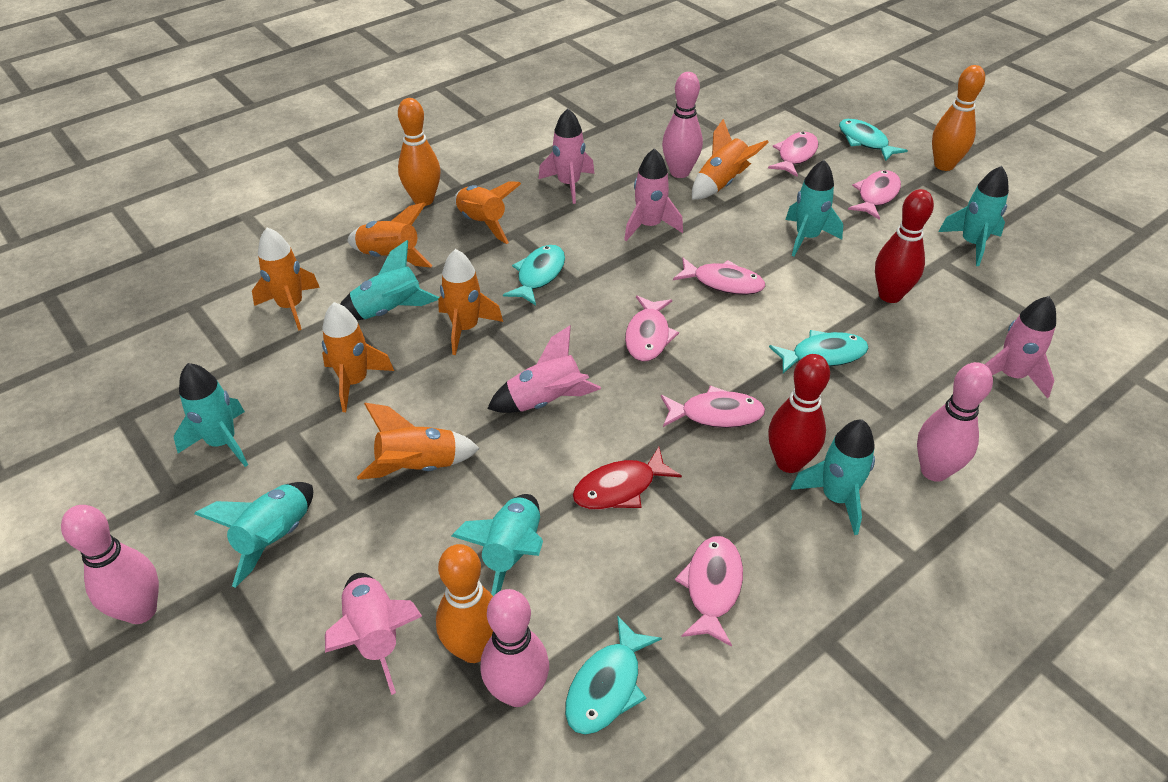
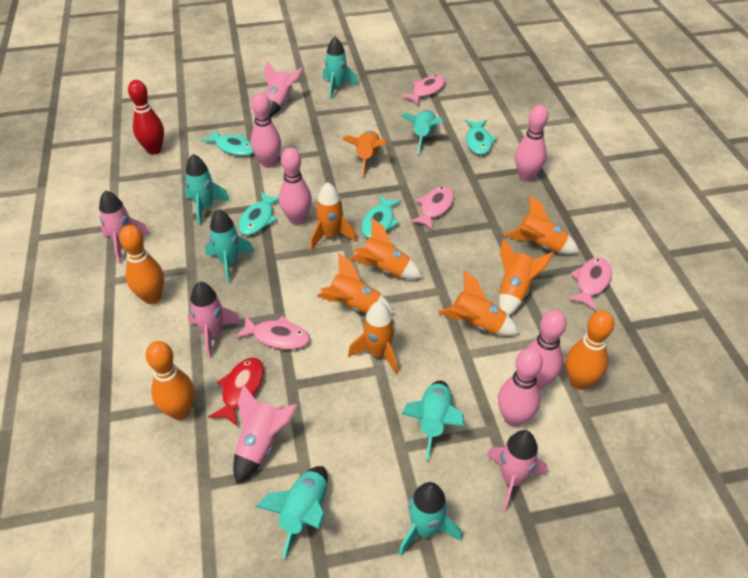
orange rocket: 7 -> 8
pink bowling pin: 4 -> 5
pink fish: 6 -> 4
red bowling pin: 2 -> 1

